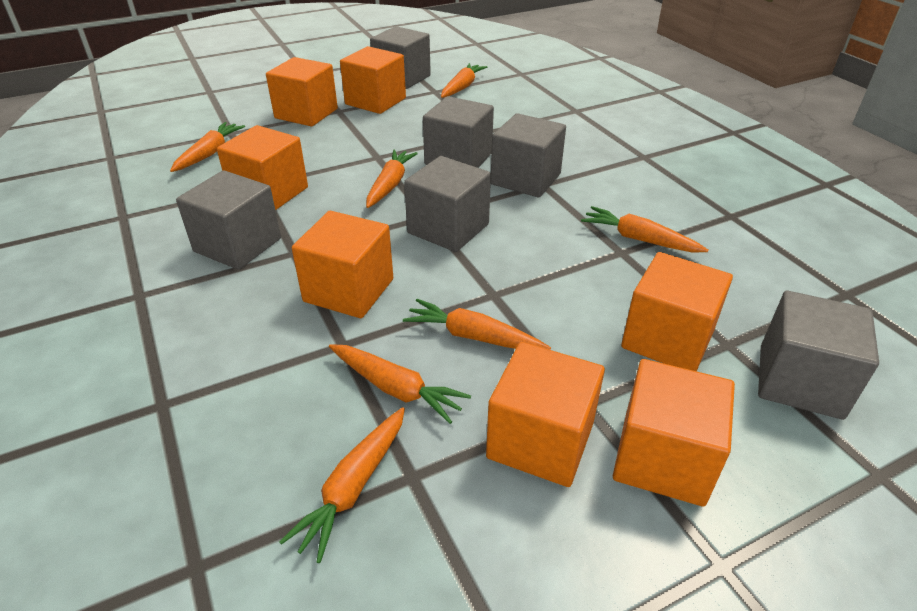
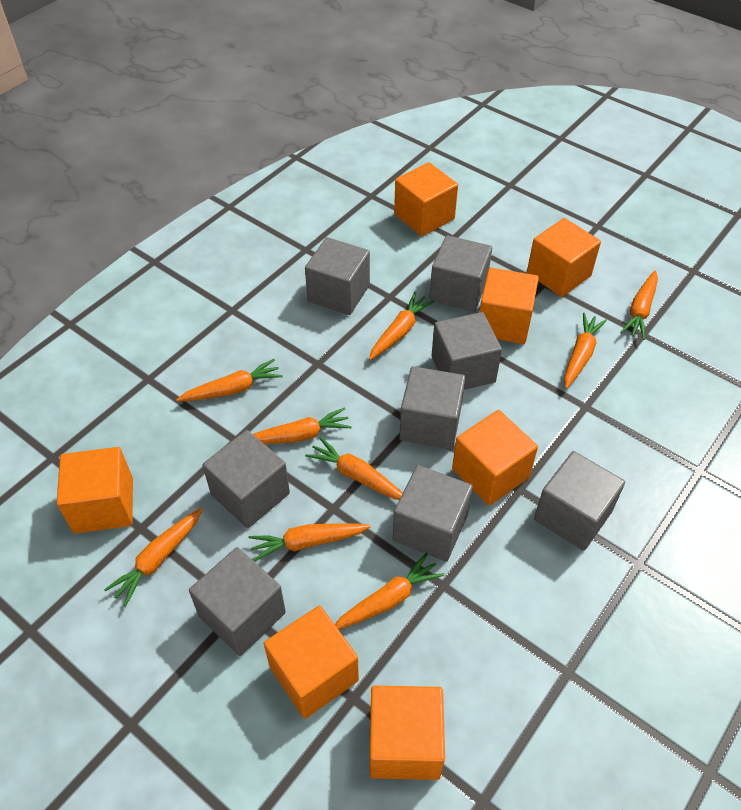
grey cube: 6 -> 8
orange carrot: 7 -> 9

